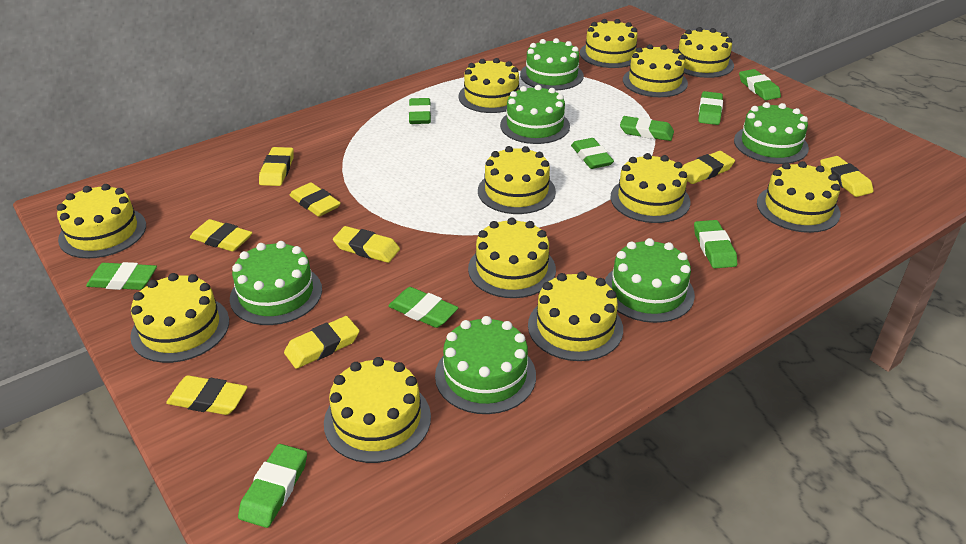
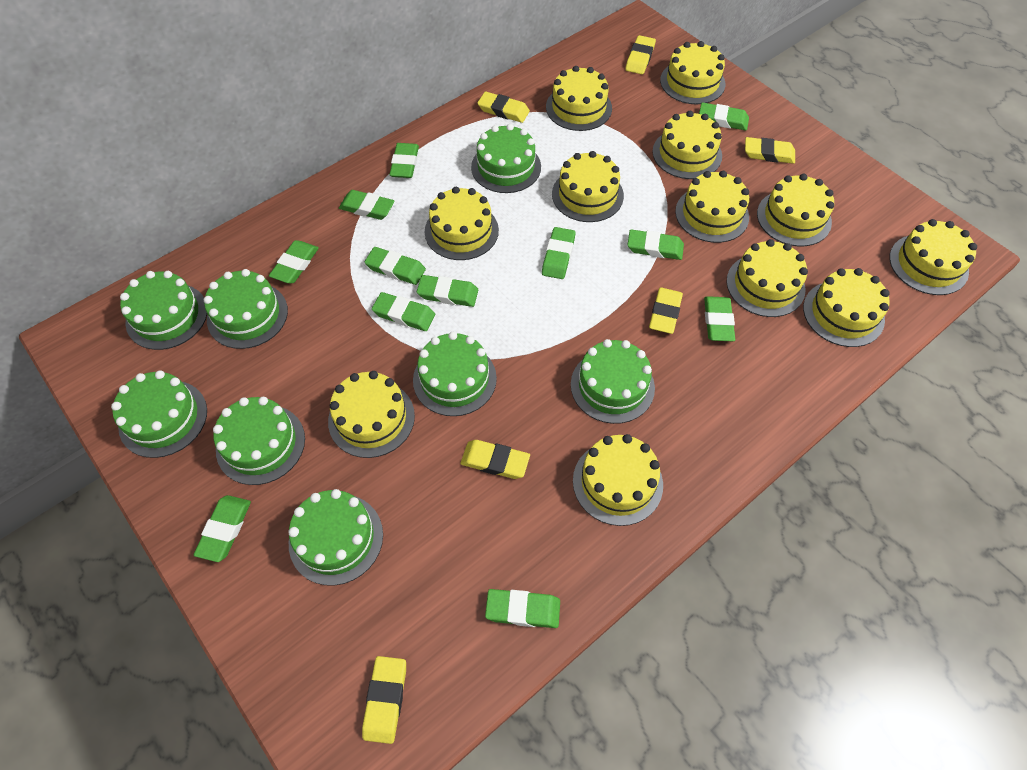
green cake: 6 -> 8
green eraser: 9 -> 12
yellow eraser: 8 -> 6

